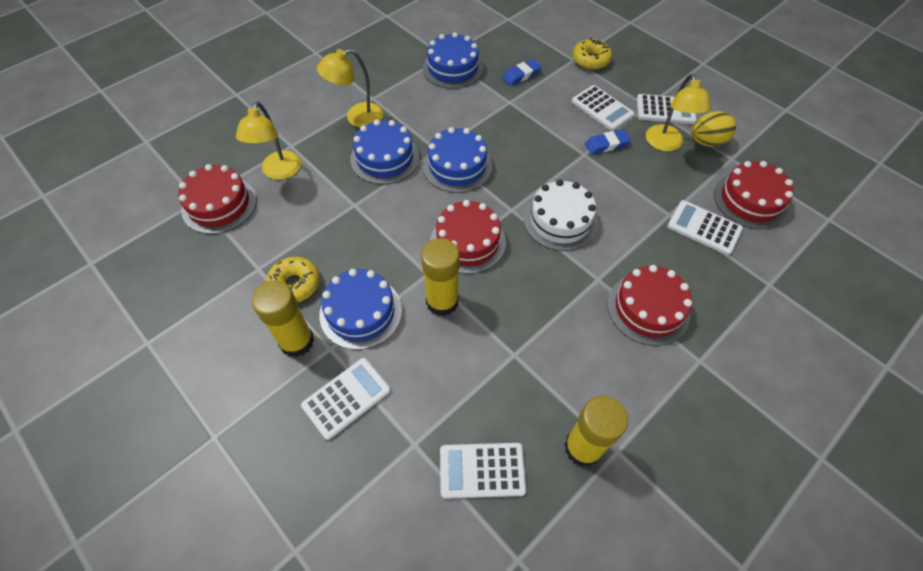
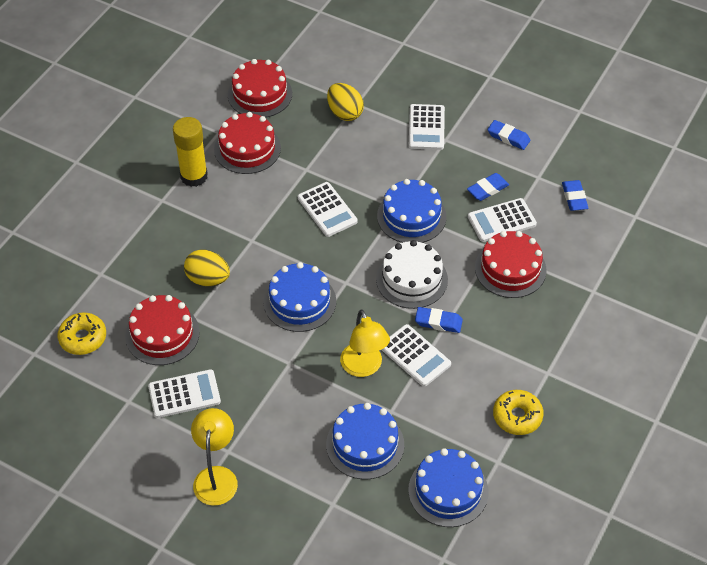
blue eraser: 2 -> 4
yellow egg: 1 -> 2
yellow glue stick: 3 -> 1
yellow lamp: 3 -> 2

